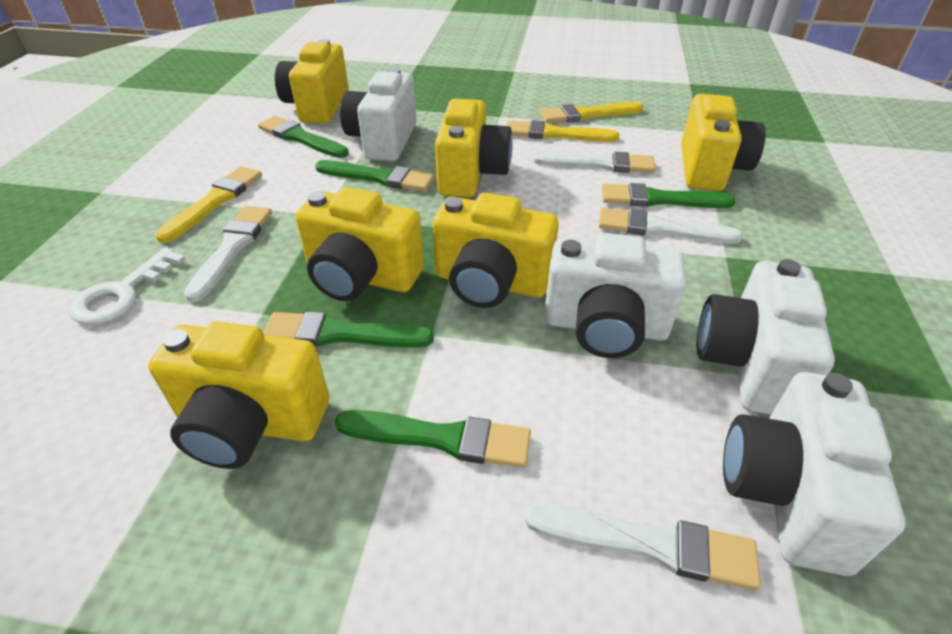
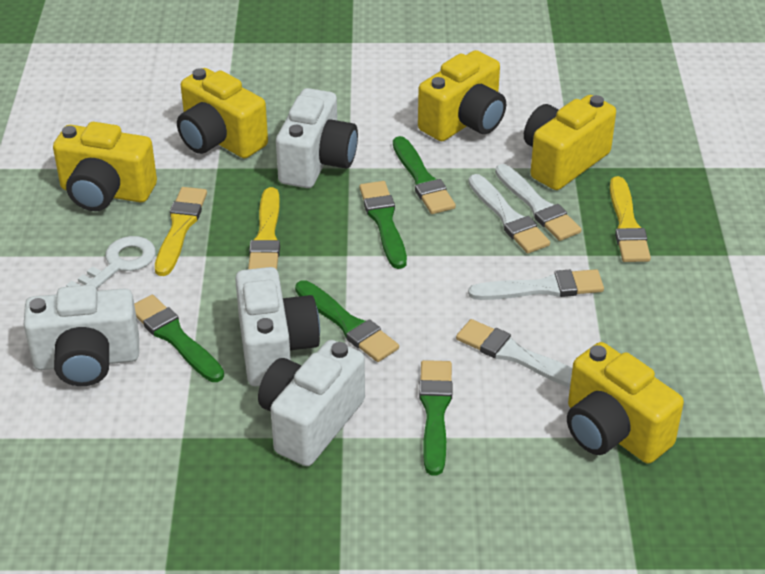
yellow camera: 6 -> 5

